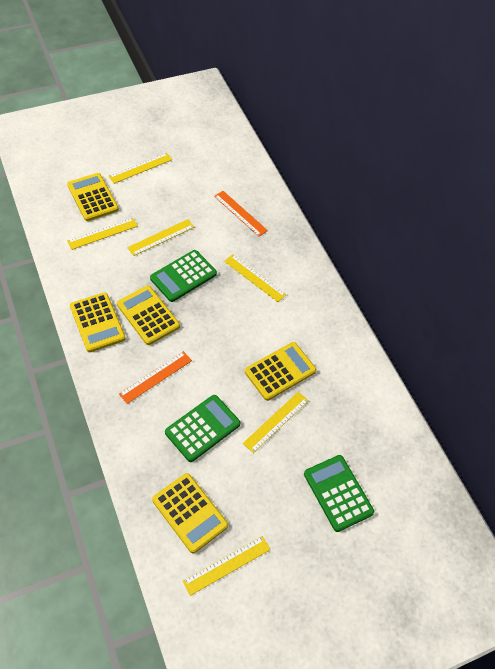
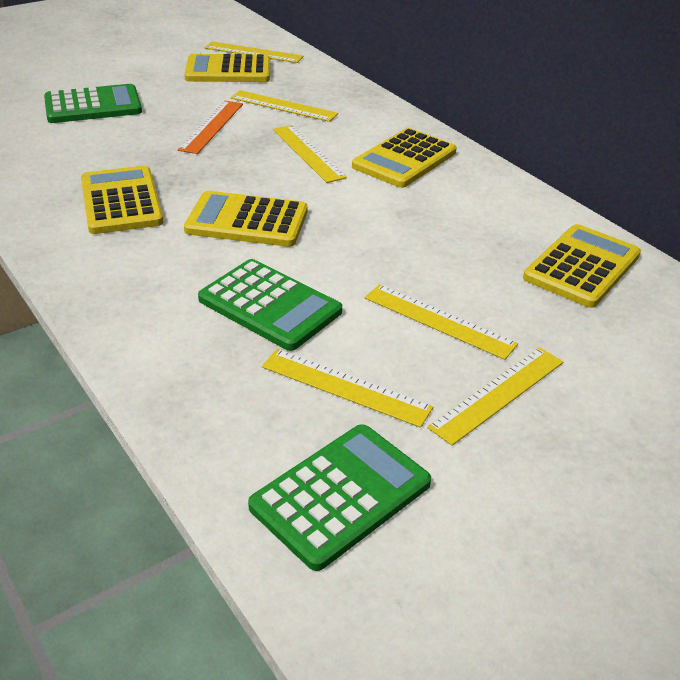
orange ruler: 2 -> 1

